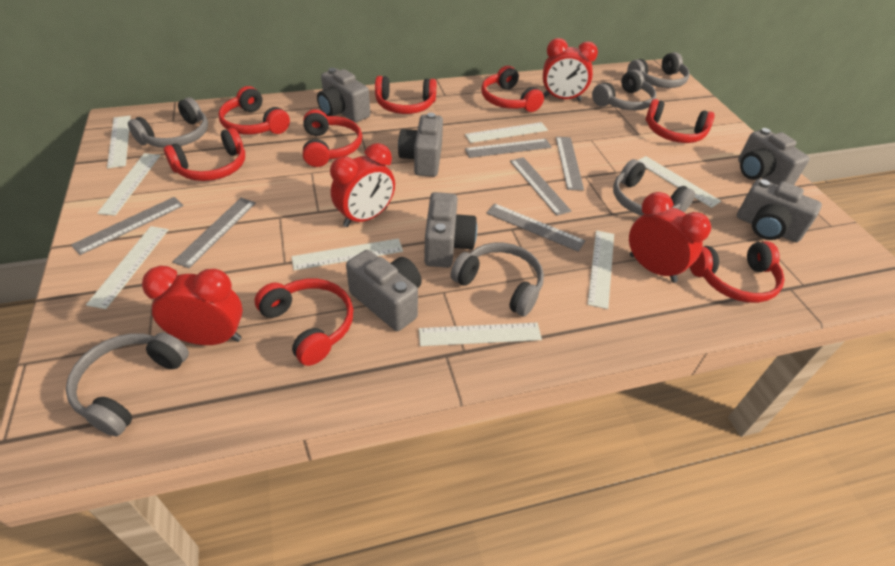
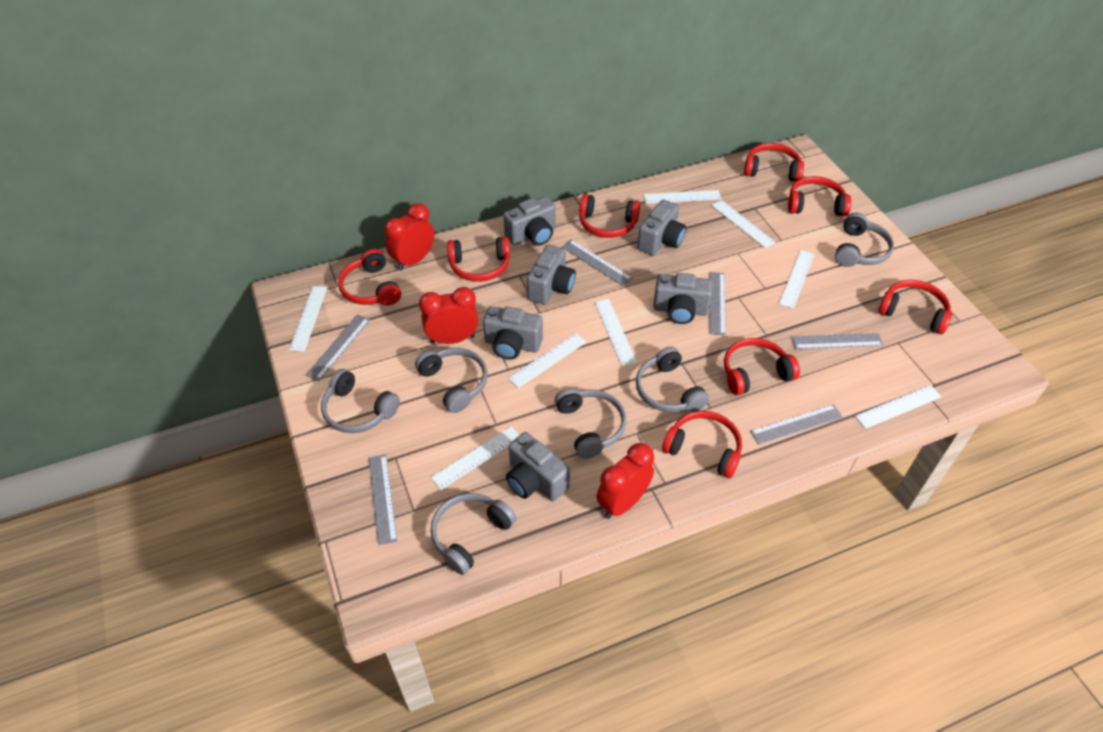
red clock: 4 -> 3

